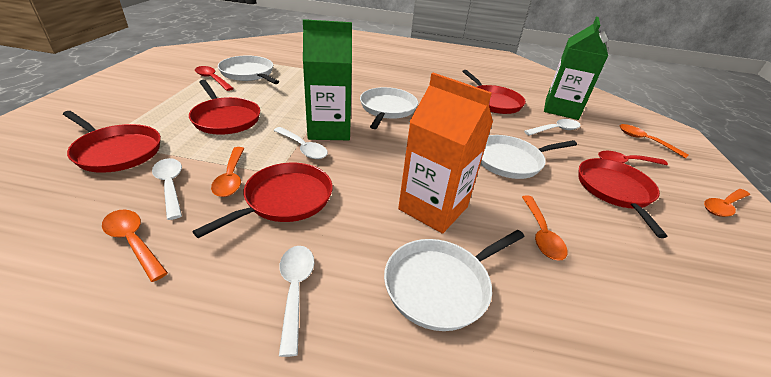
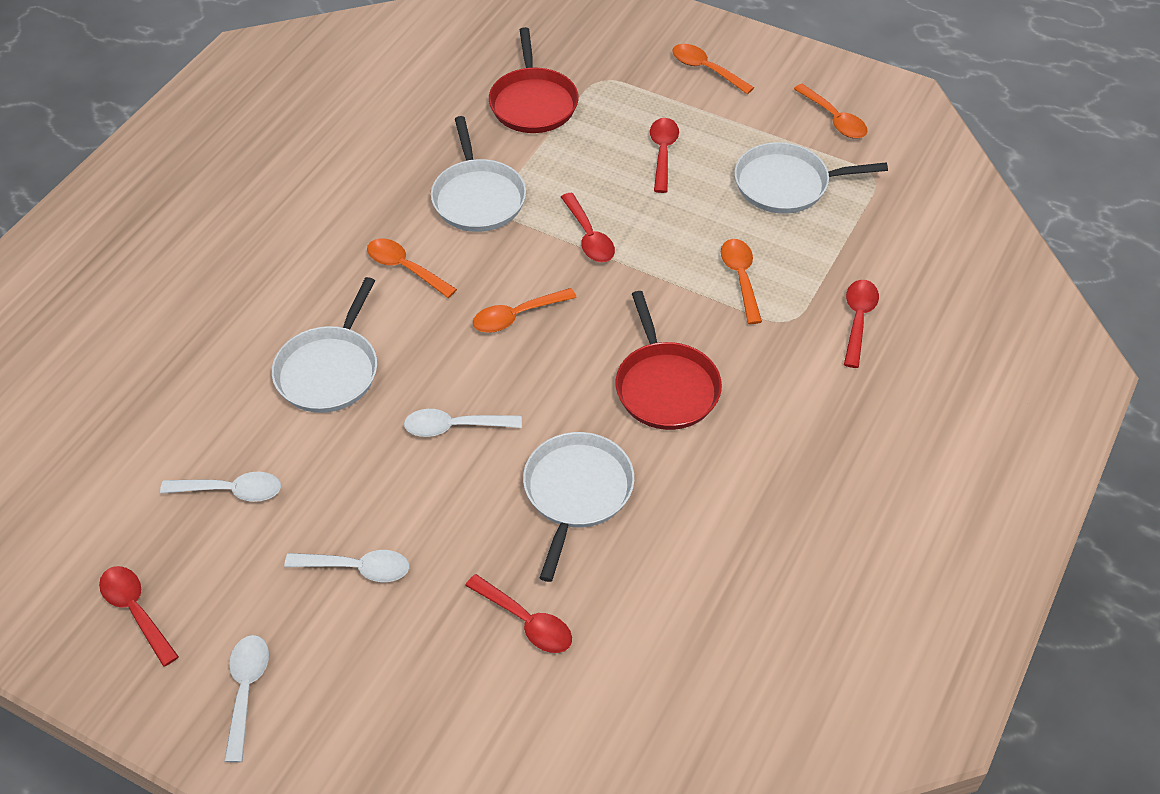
green carton: 2 -> 0
orange carton: 1 -> 0
red pan: 5 -> 2
red spoon: 2 -> 5

